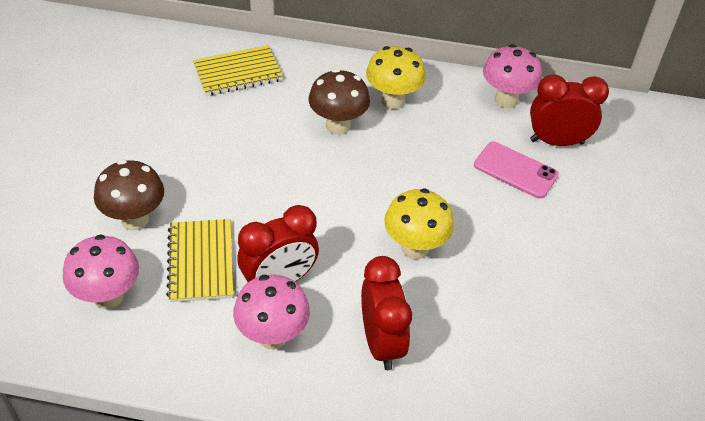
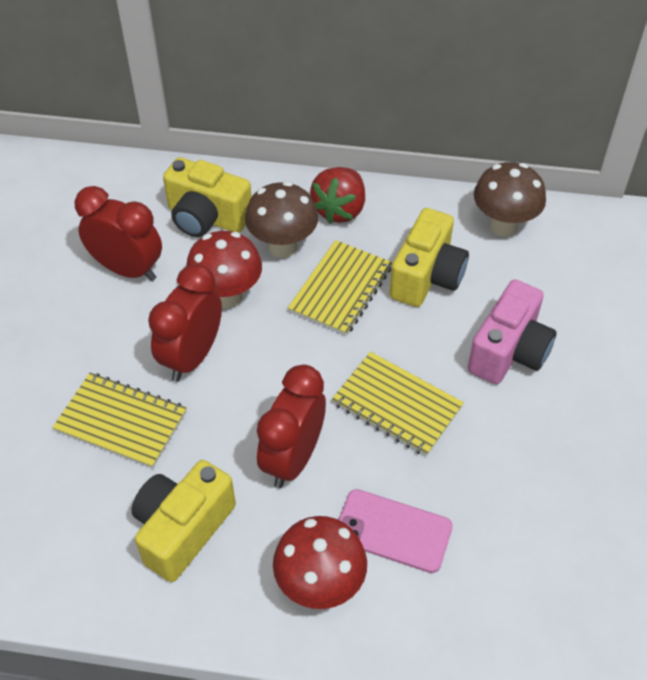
pink camera: 0 -> 1
pink mushroom: 3 -> 0
red mushroom: 0 -> 2
red strawberry: 0 -> 1
yellow camera: 0 -> 3
yellow mushroom: 2 -> 0
yellow notebook: 2 -> 3

